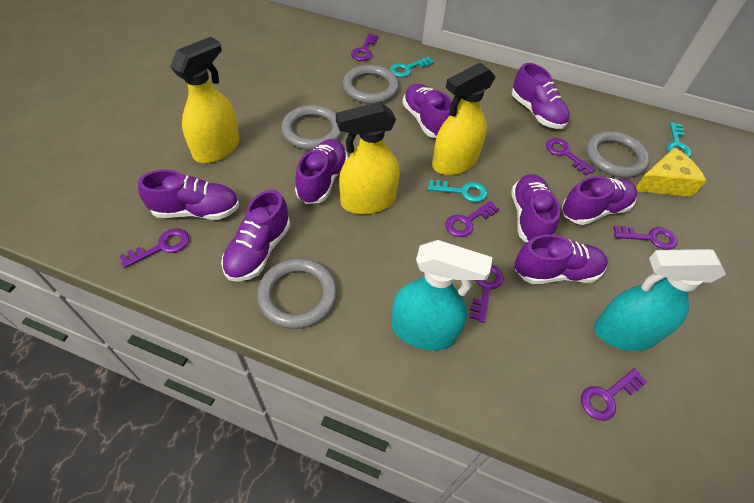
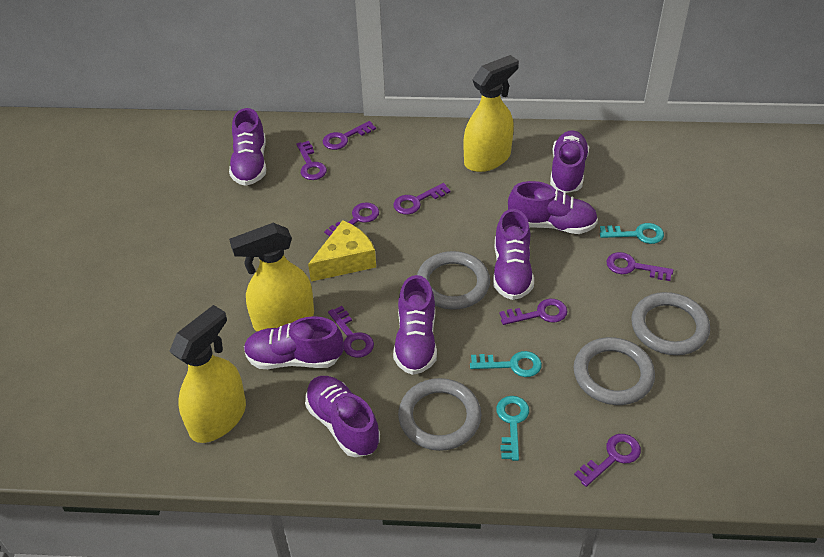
purple key: 7 -> 8
purple shoe: 8 -> 7
turquoise spray bottle: 2 -> 0

